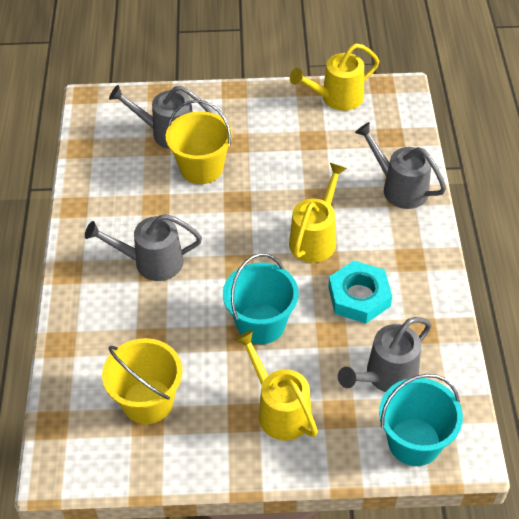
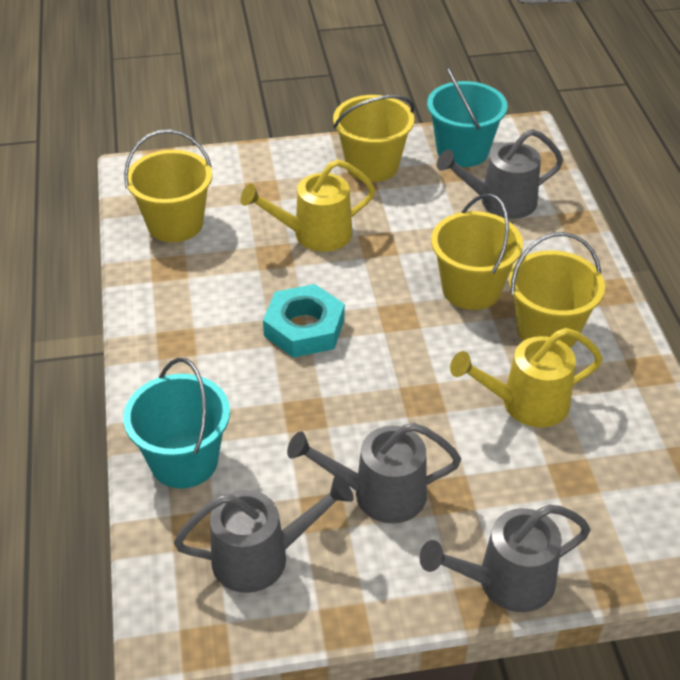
yellow bucket: 2 -> 4
yellow watering can: 3 -> 2

